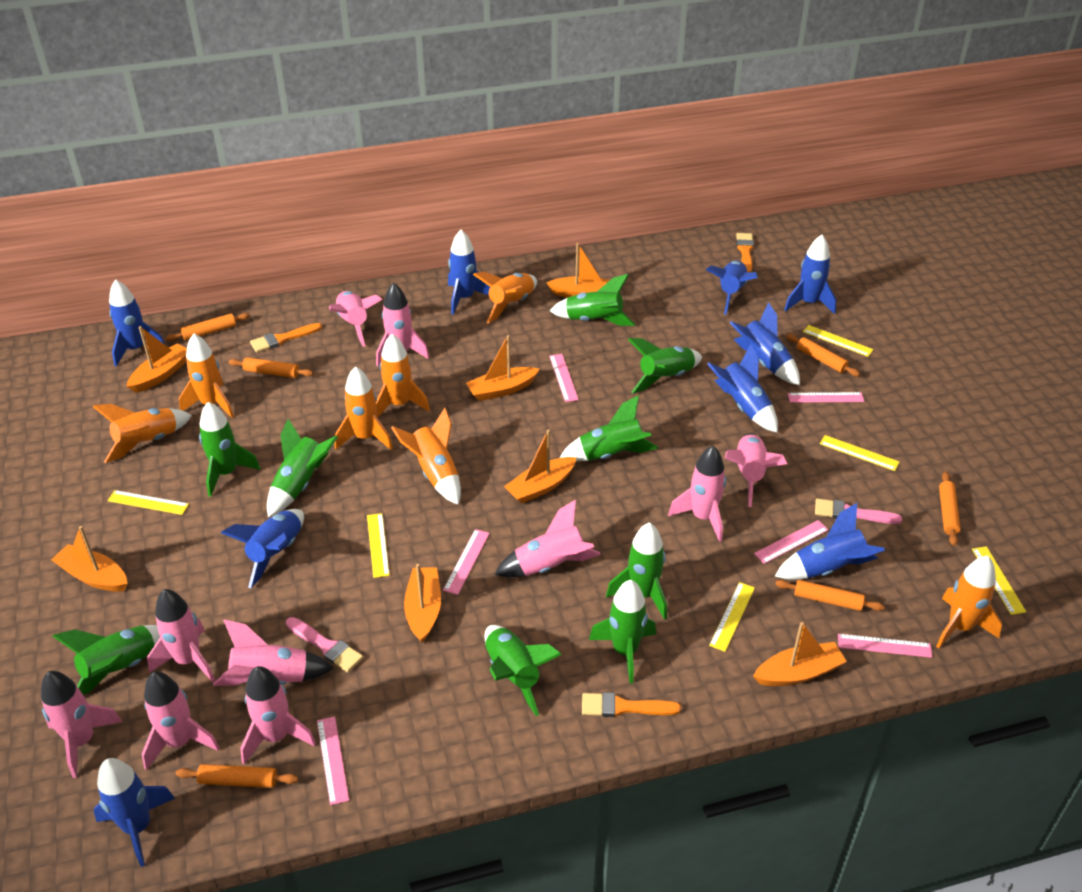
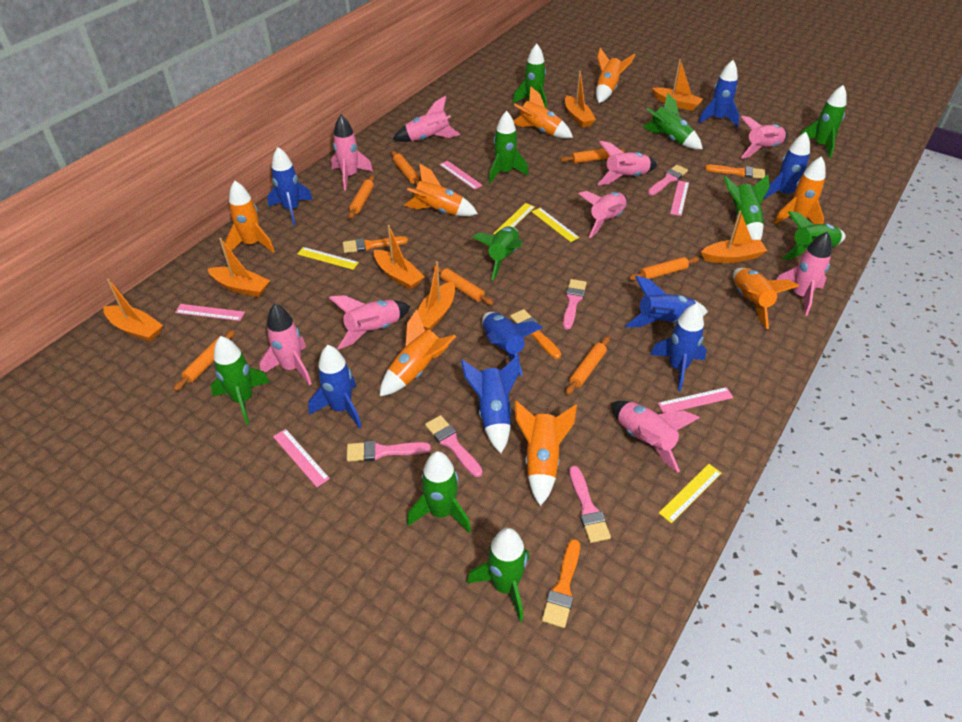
blue rocket: 9 -> 8
green rocket: 9 -> 10
orange brush: 3 -> 4
orange rocket: 7 -> 8
orange rolling pin: 6 -> 7
pink brush: 2 -> 5
pink rocket: 10 -> 9
pink ruler: 6 -> 5
yellow ruler: 6 -> 4

